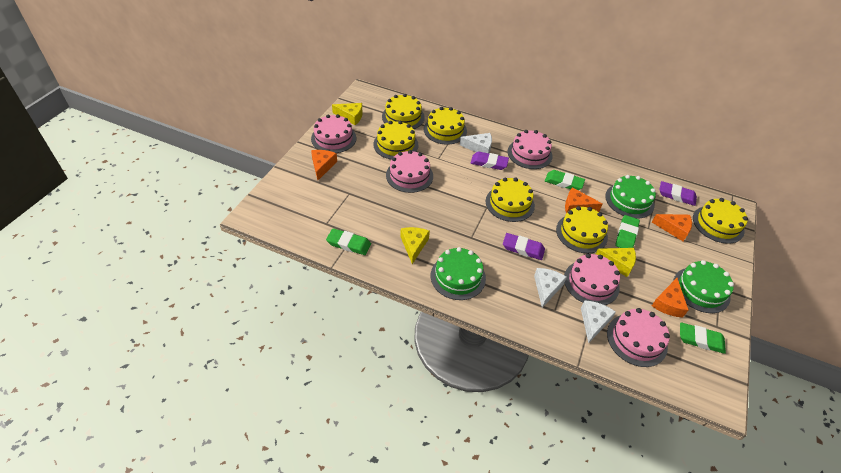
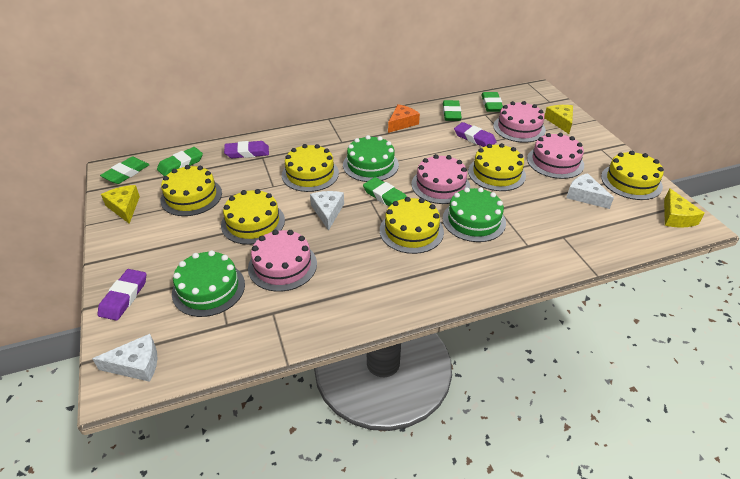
green eraser: 4 -> 5
orange cheese: 4 -> 1
pink cake: 5 -> 4

